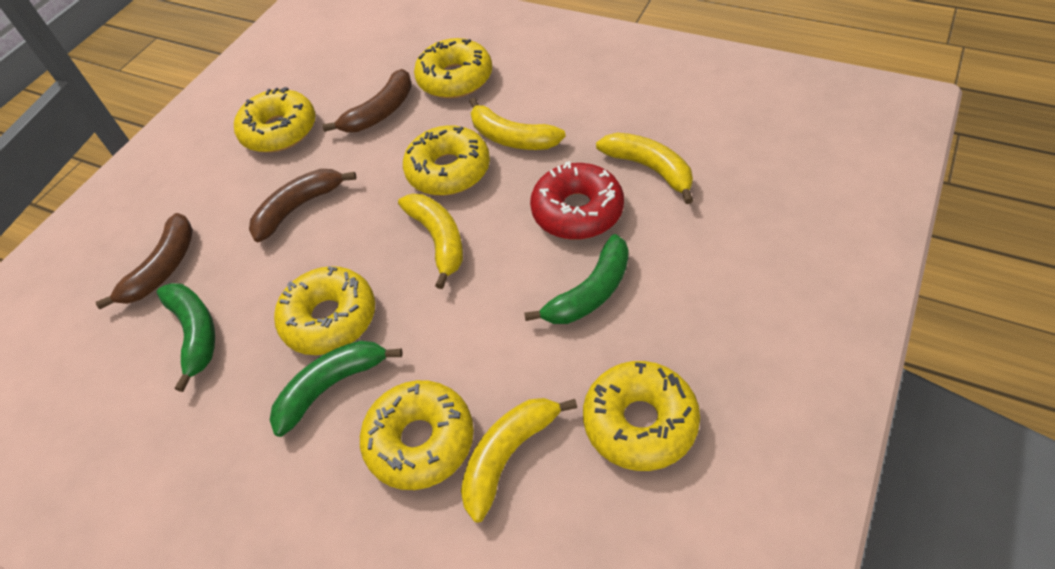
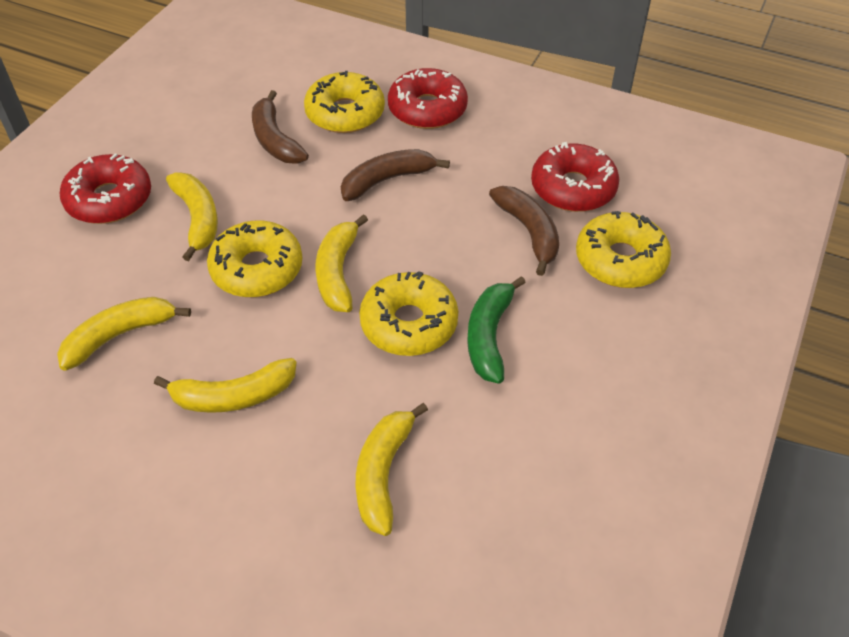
green banana: 3 -> 1
red donut: 1 -> 3
yellow banana: 4 -> 5
yellow donut: 6 -> 4

